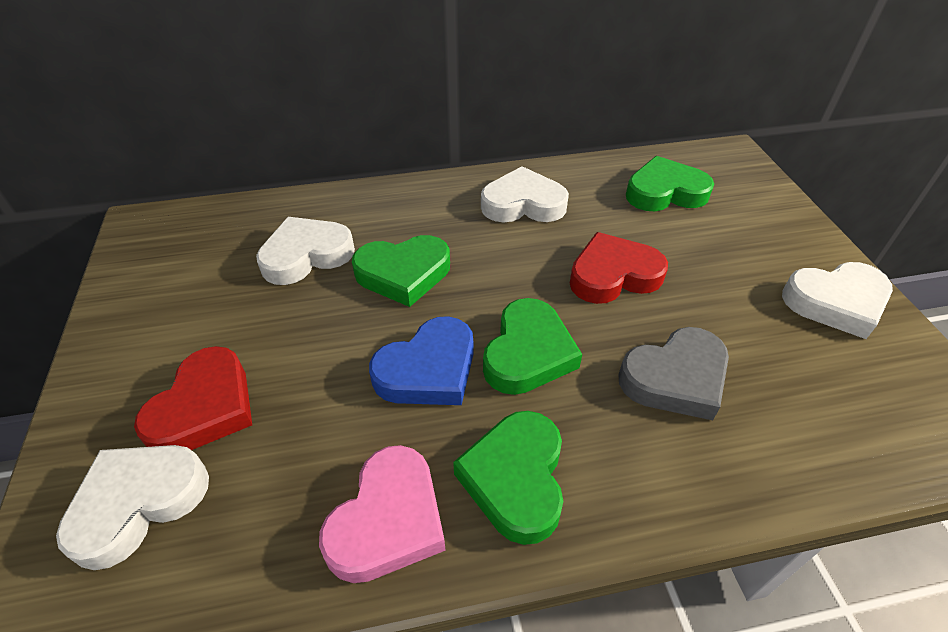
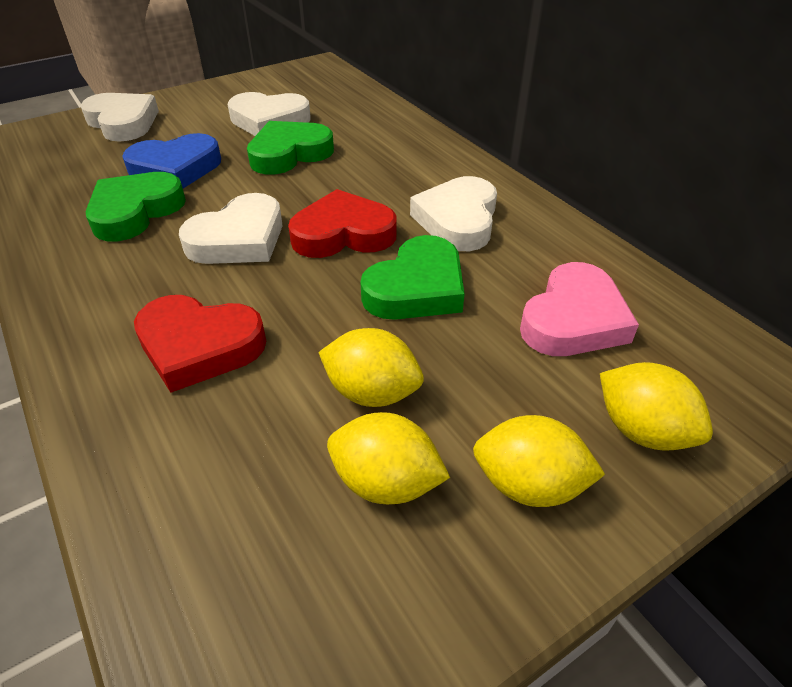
green heart: 4 -> 3
grey heart: 1 -> 0
yellow lemon: 0 -> 4

